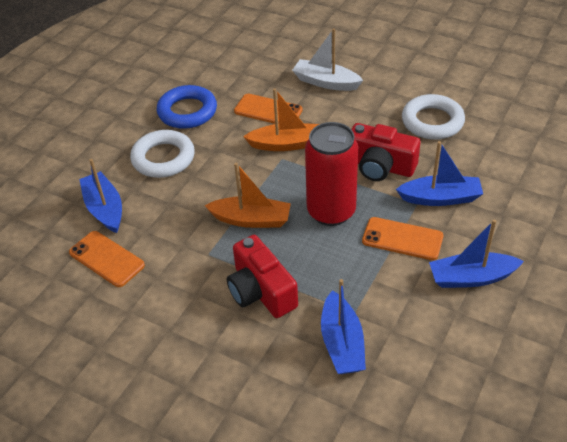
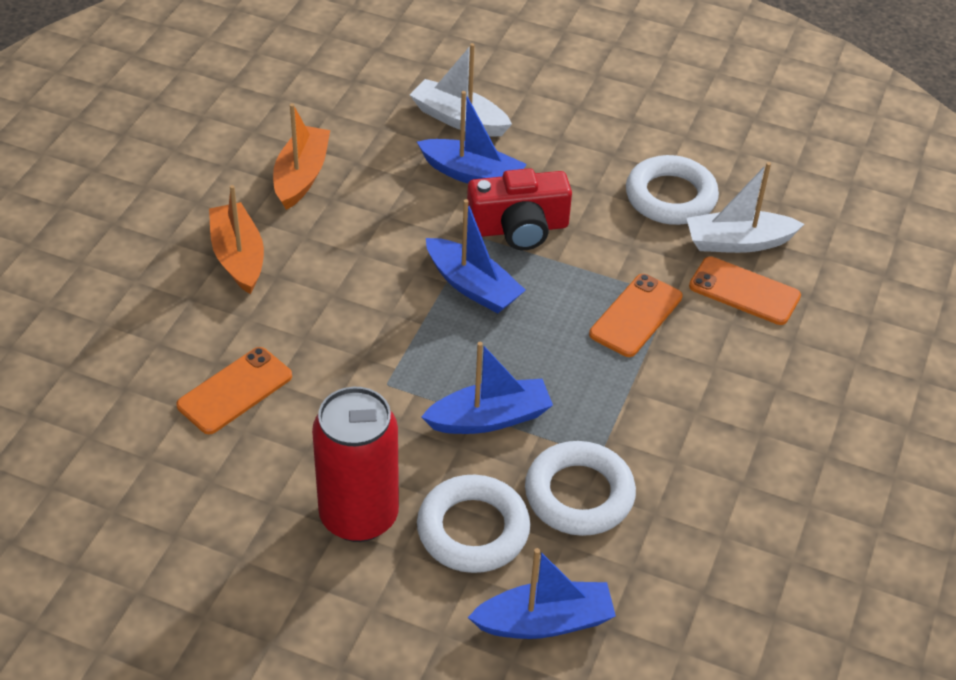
blue ring: 1 -> 0
red camera: 2 -> 1
white boat: 1 -> 2
white ring: 2 -> 3

